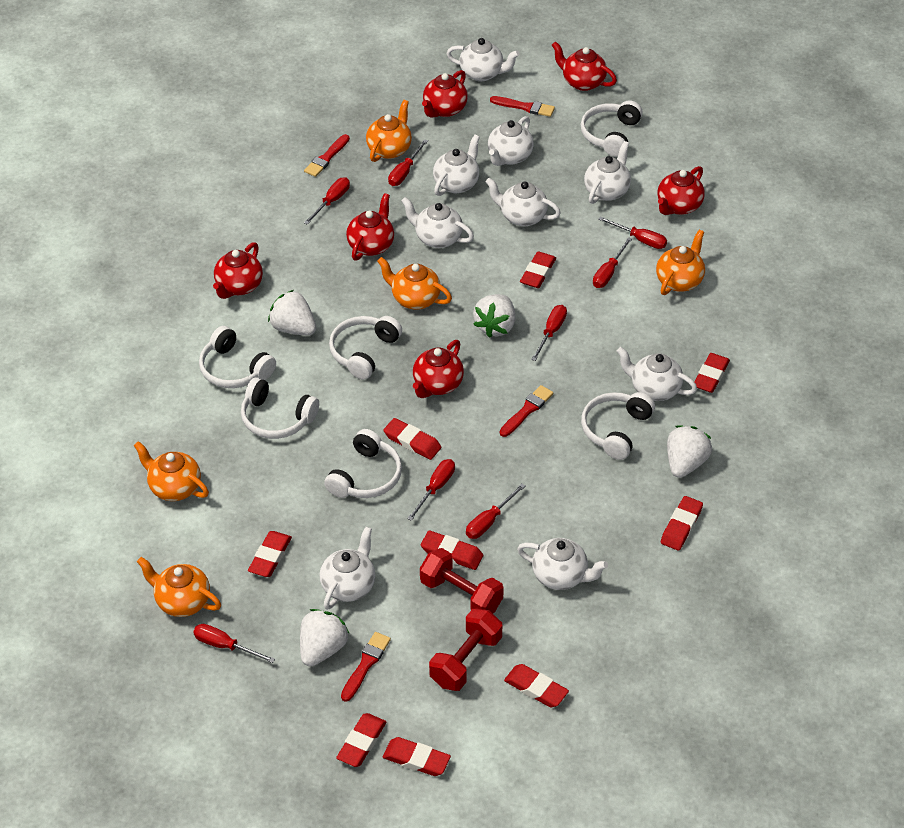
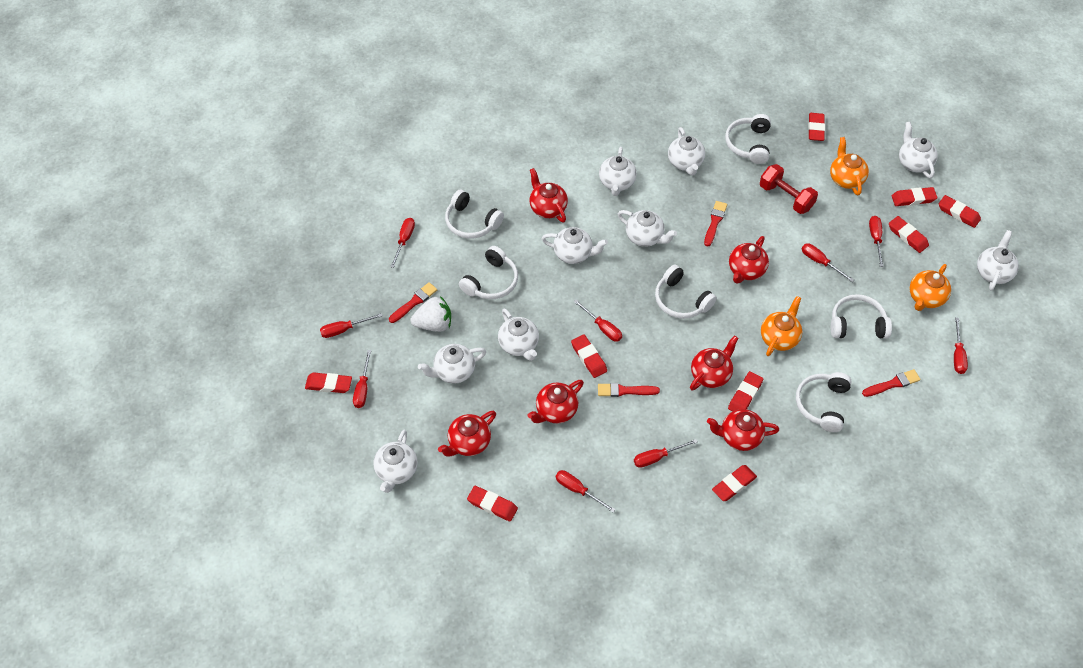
orange teapot: 5 -> 3
red dumbbell: 2 -> 1
red screwdriver: 8 -> 9
white strawberry: 4 -> 1

